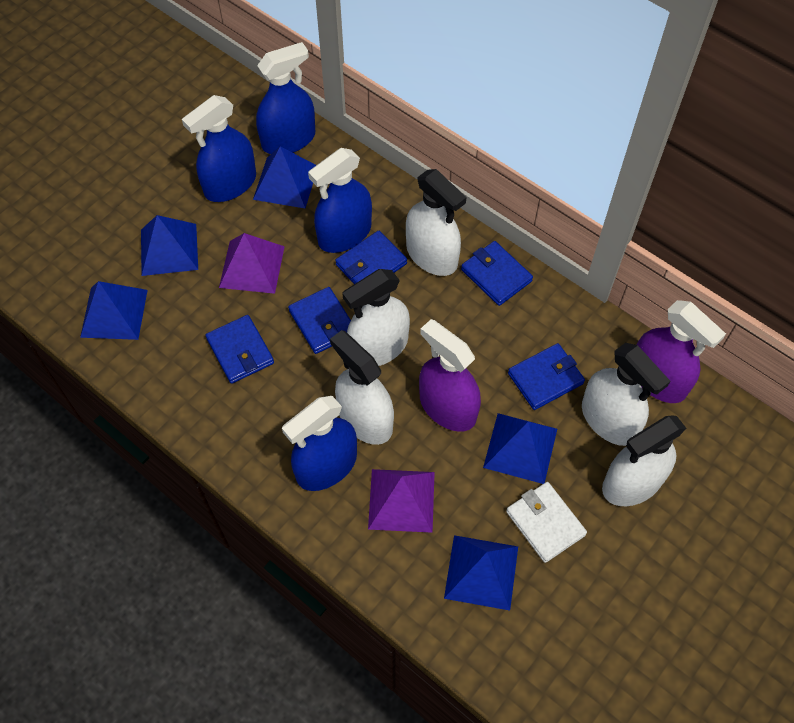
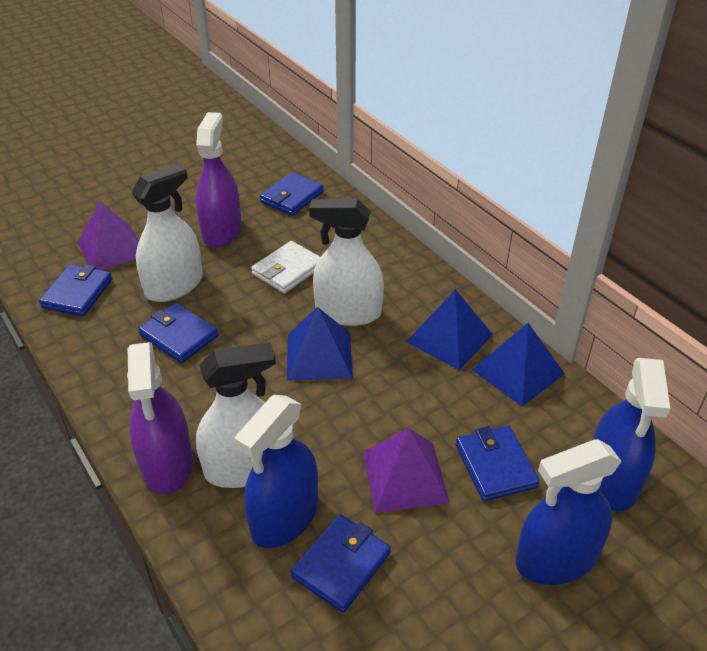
blue pyramid: 5 -> 3
blue spray bottle: 4 -> 3
white spray bottle: 5 -> 3

